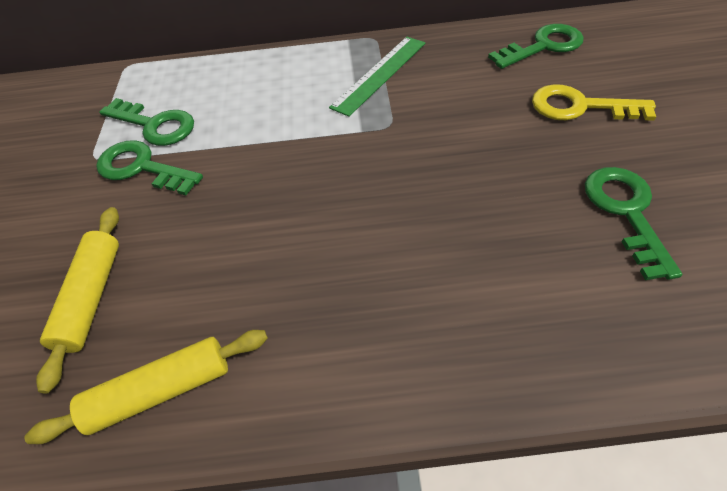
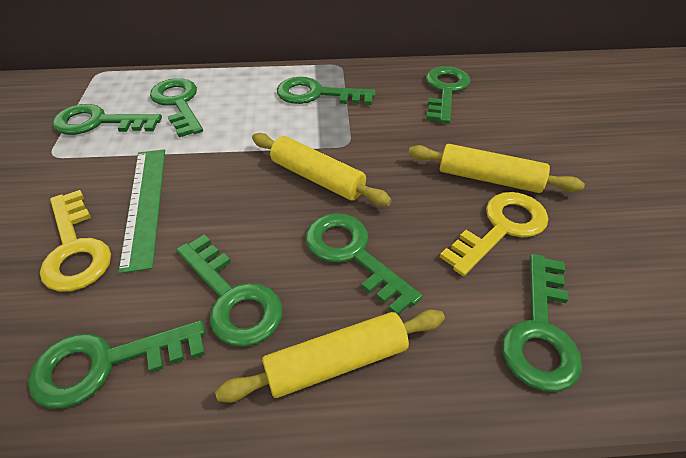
green key: 4 -> 8
yellow key: 1 -> 2
yellow rolling pin: 2 -> 3

